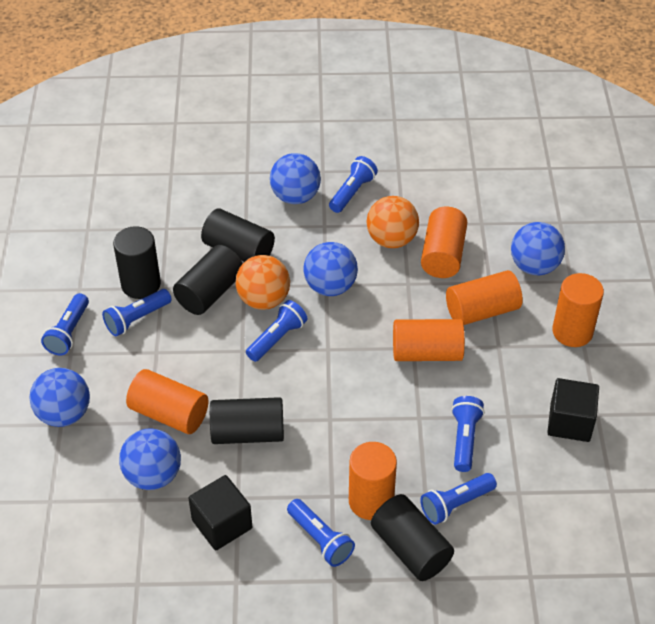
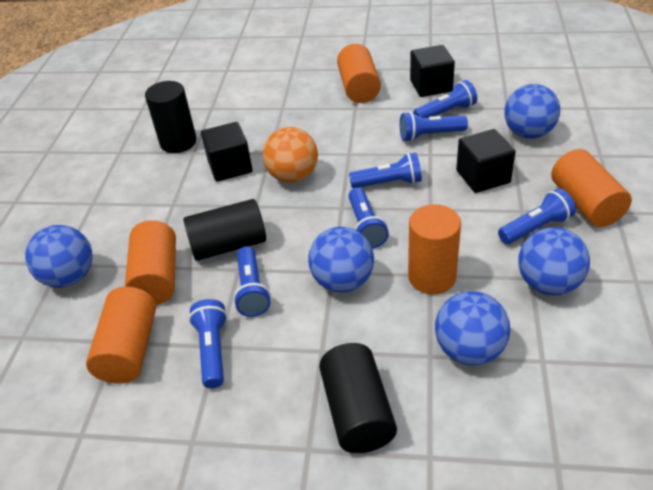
black cube: 2 -> 3
black cylinder: 5 -> 3
orange ball: 2 -> 1
orange cylinder: 6 -> 5

